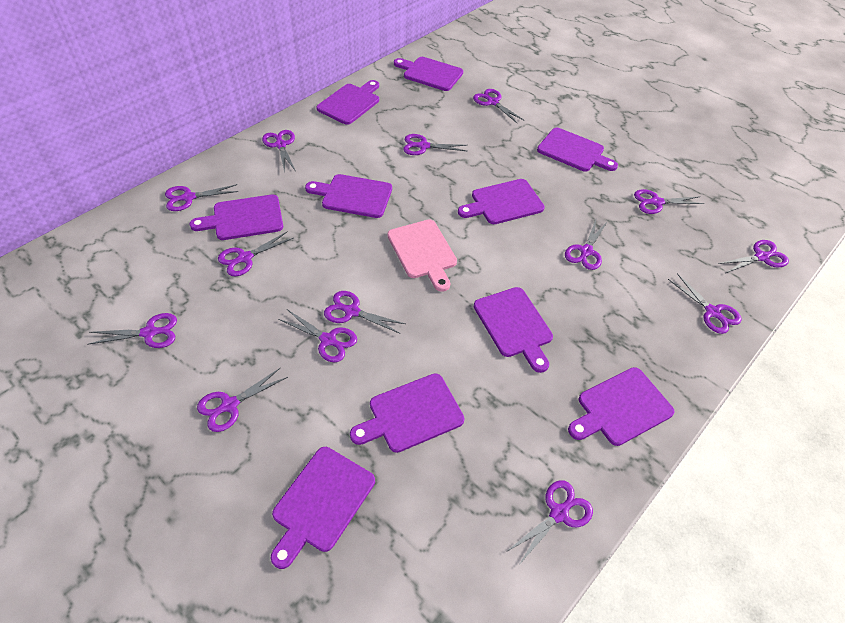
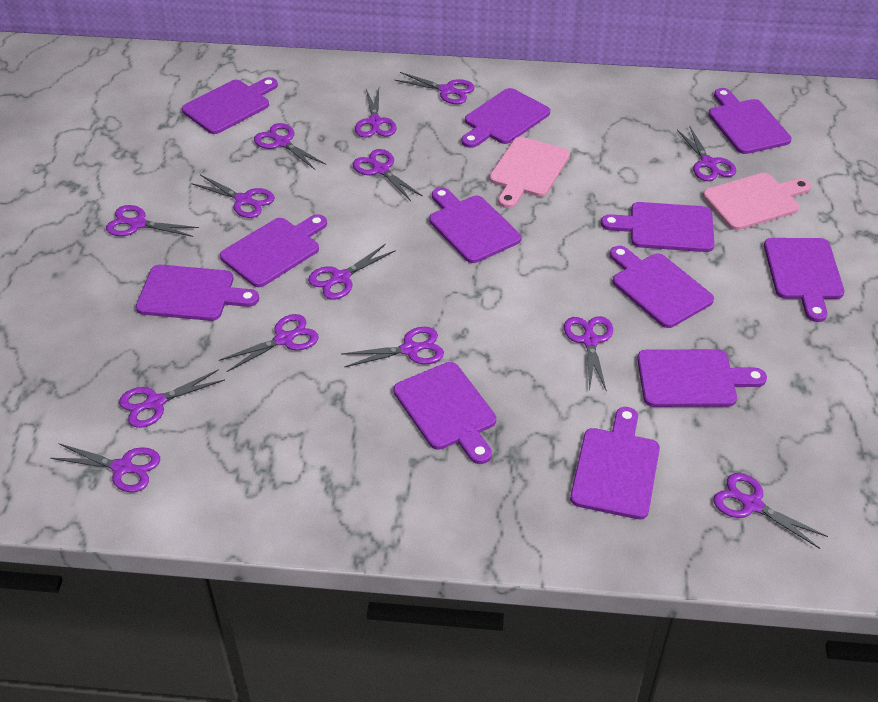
pink cutting board: 1 -> 2
purple cutting board: 10 -> 12

